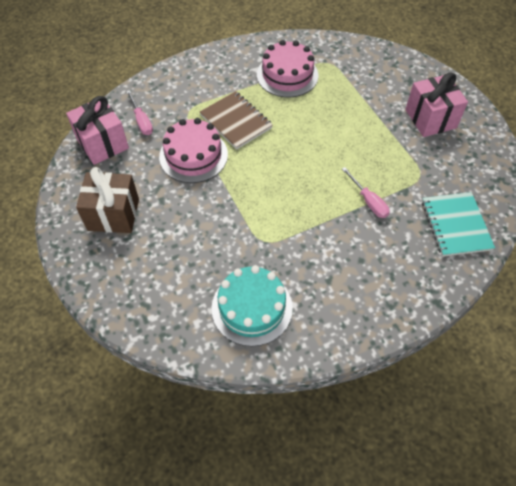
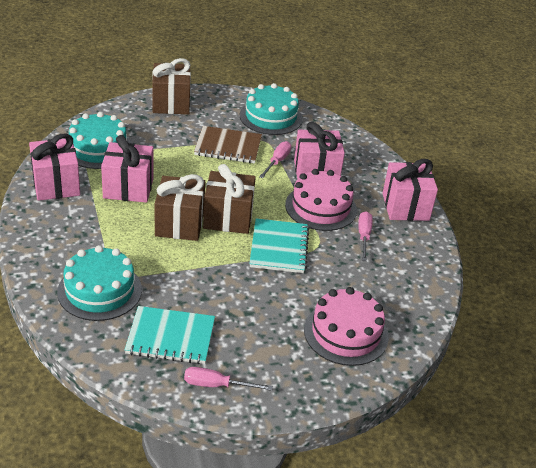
brown gift: 1 -> 3
pink gift: 2 -> 4
pink screwdriver: 2 -> 3
turquoise cake: 1 -> 3
turquoise notebook: 1 -> 2

